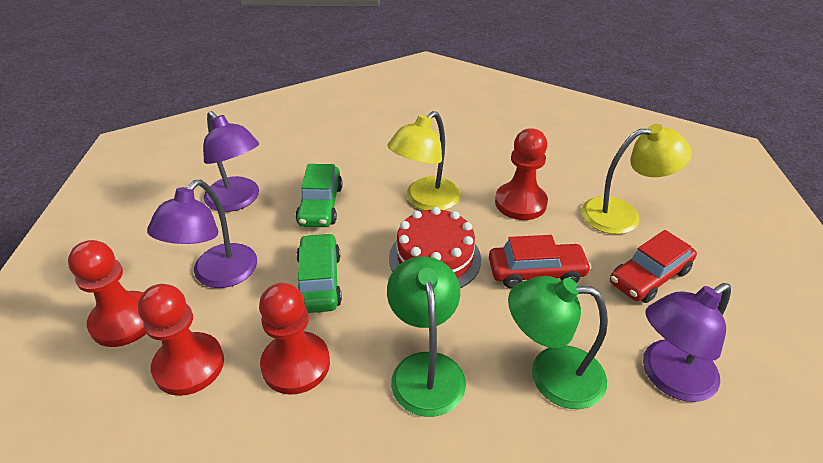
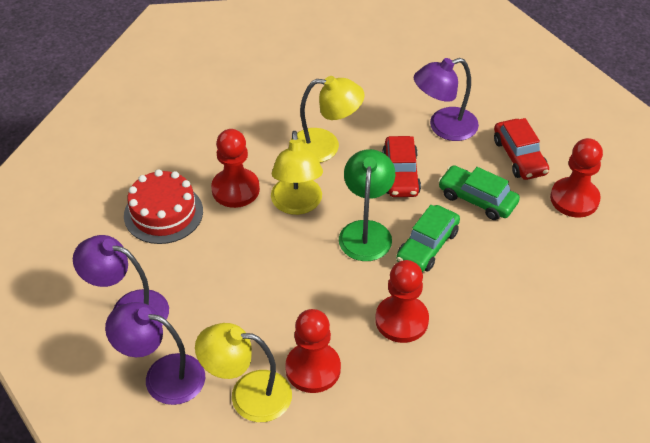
green lamp: 2 -> 1
yellow lamp: 2 -> 3

